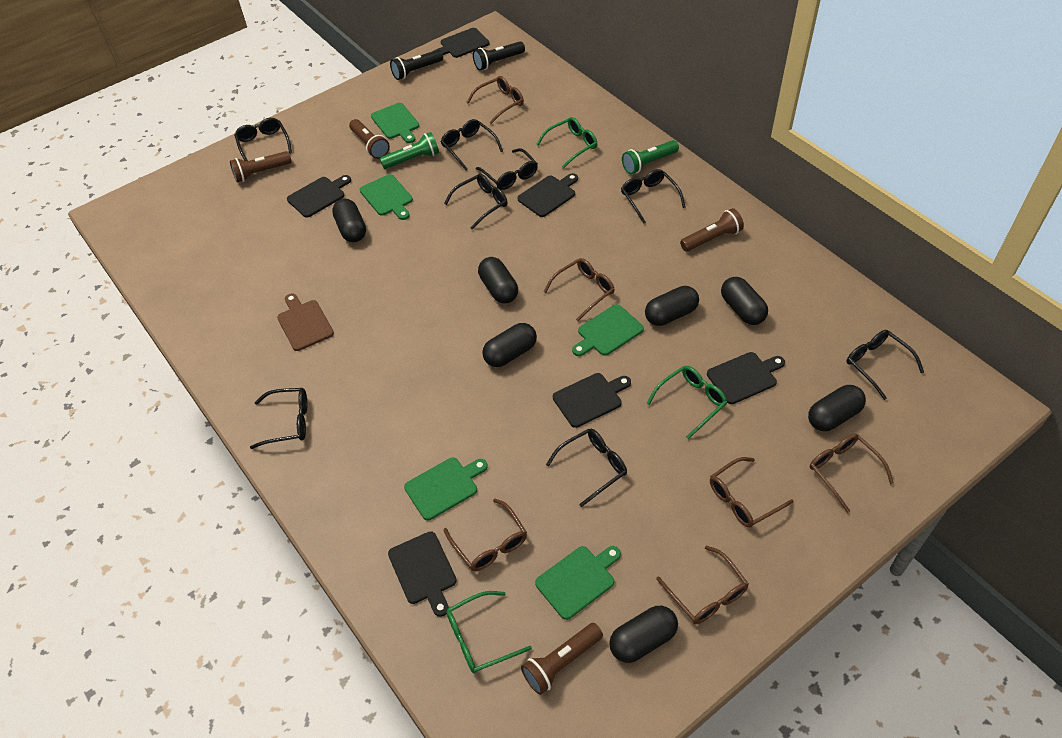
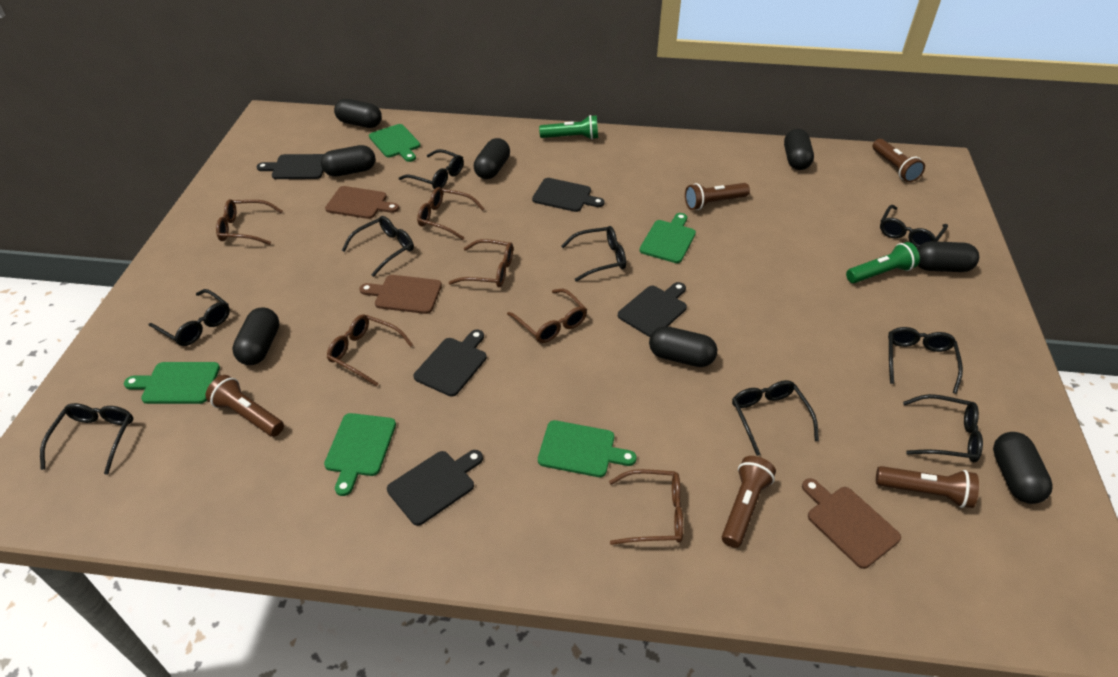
black capsule: 7 -> 8
black cutting board: 6 -> 5
black flashlight: 2 -> 0
black glasses: 8 -> 9
brown cutting board: 1 -> 3
brown flashlight: 4 -> 5
green glasses: 3 -> 0

